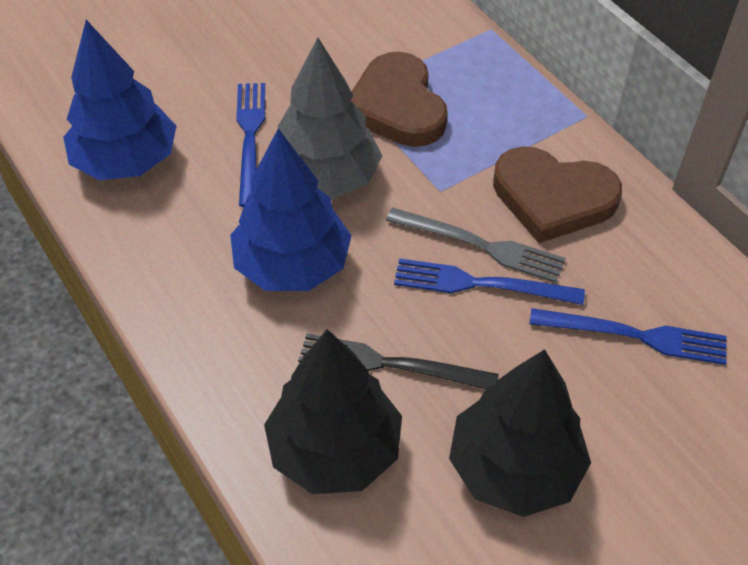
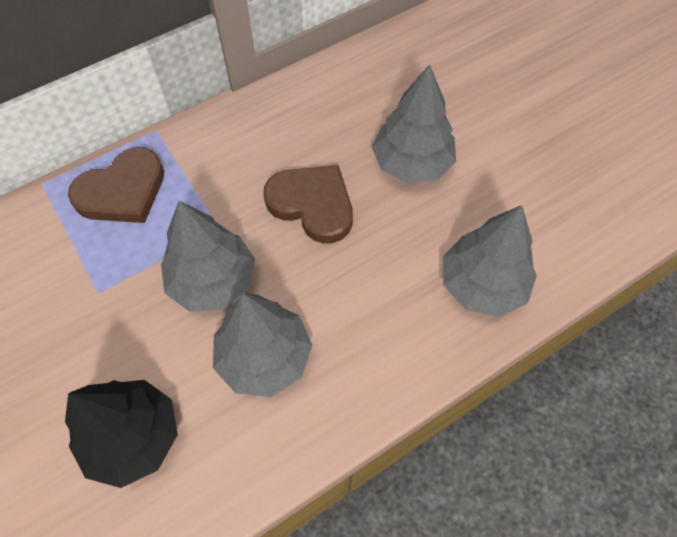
black fork: 1 -> 0
black tree: 2 -> 1
blue fork: 3 -> 0
blue tree: 2 -> 0
grey fork: 1 -> 0
grey tree: 1 -> 4

